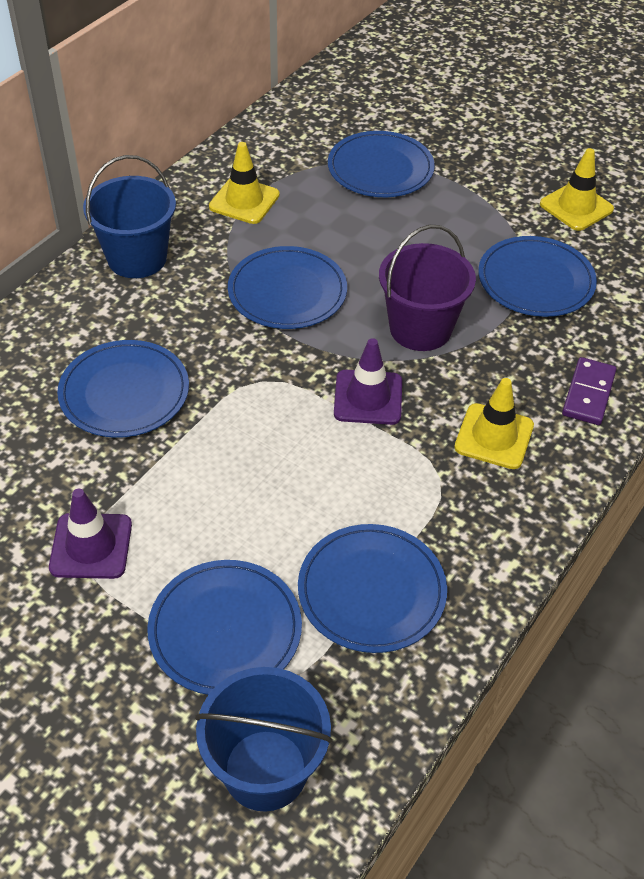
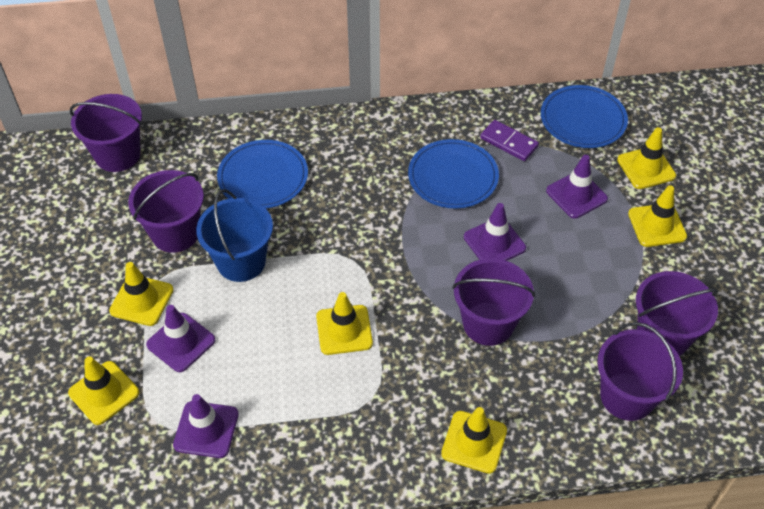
blue bucket: 2 -> 1
blue plate: 6 -> 3
purple bucket: 1 -> 5
purple traffic cone: 2 -> 4
yellow traffic cone: 3 -> 6

